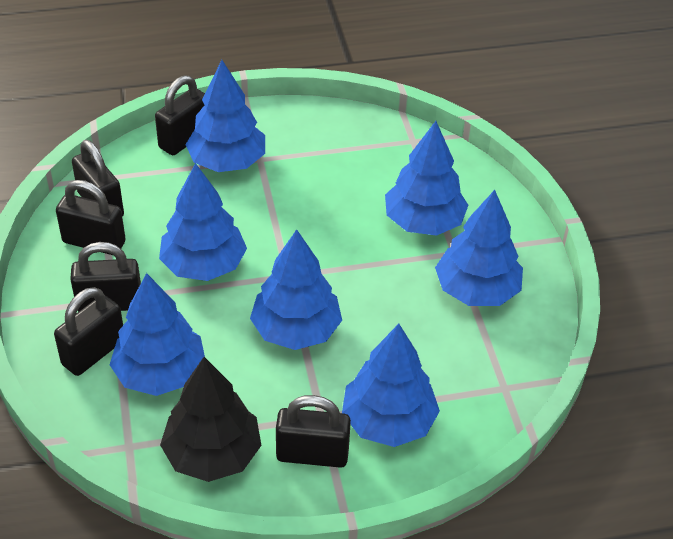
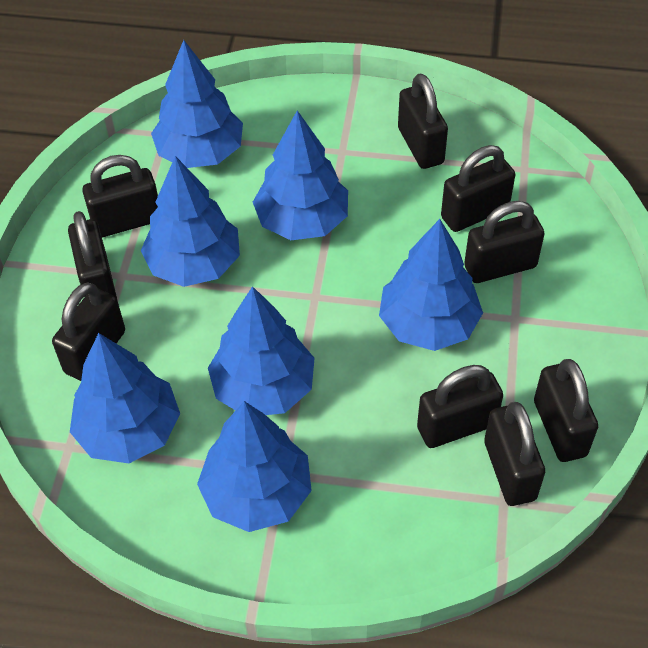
black padlock: 6 -> 9
black tree: 1 -> 0

